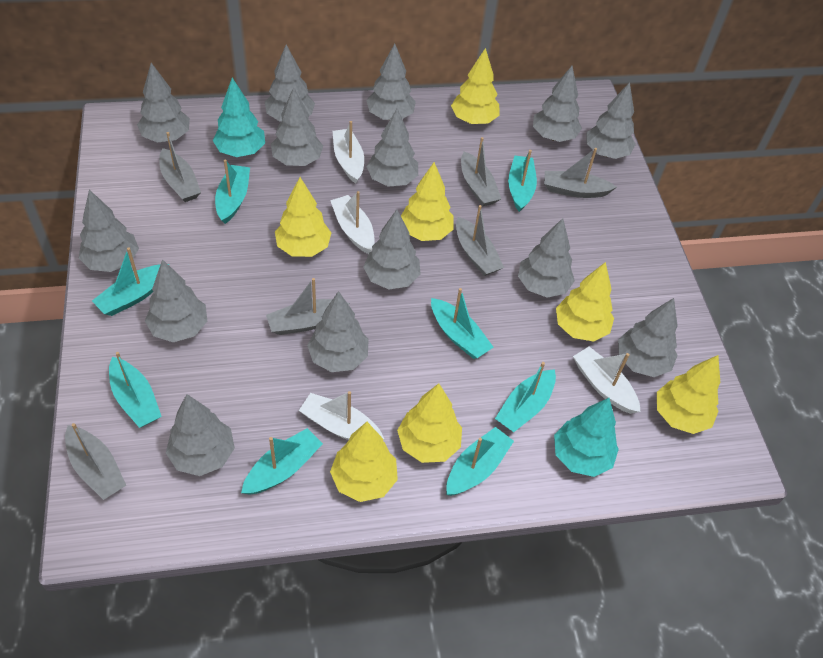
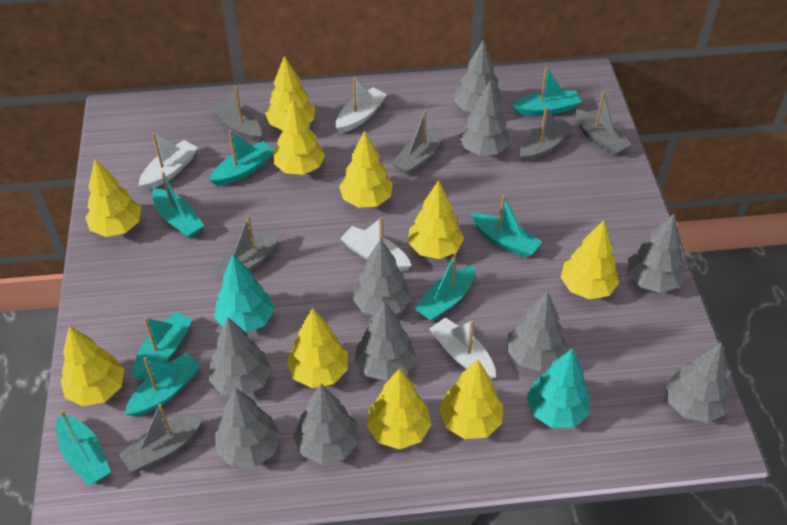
grey tree: 14 -> 10
yellow tree: 7 -> 10

